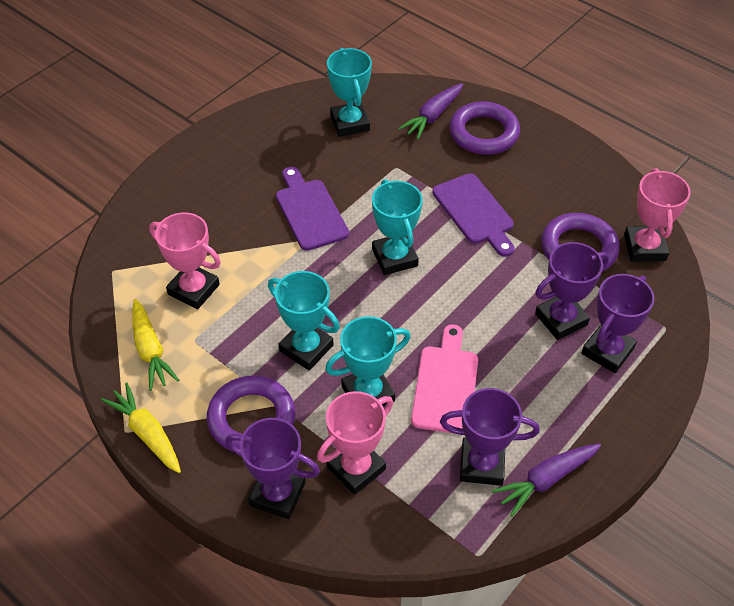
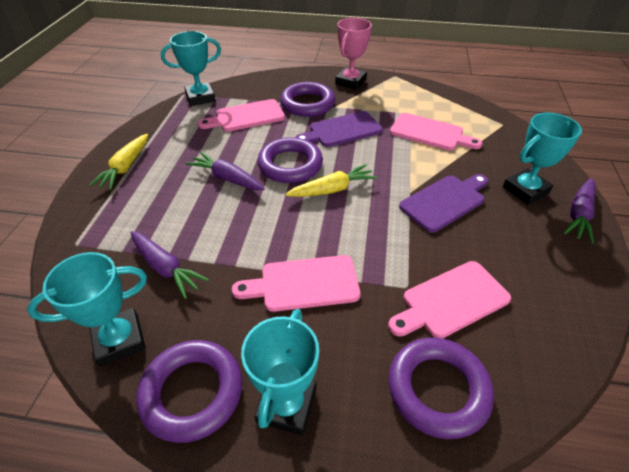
pink cutting board: 1 -> 4
pink trophy: 3 -> 1
purple carrot: 2 -> 3
purple ring: 3 -> 4
purple trophy: 4 -> 0

